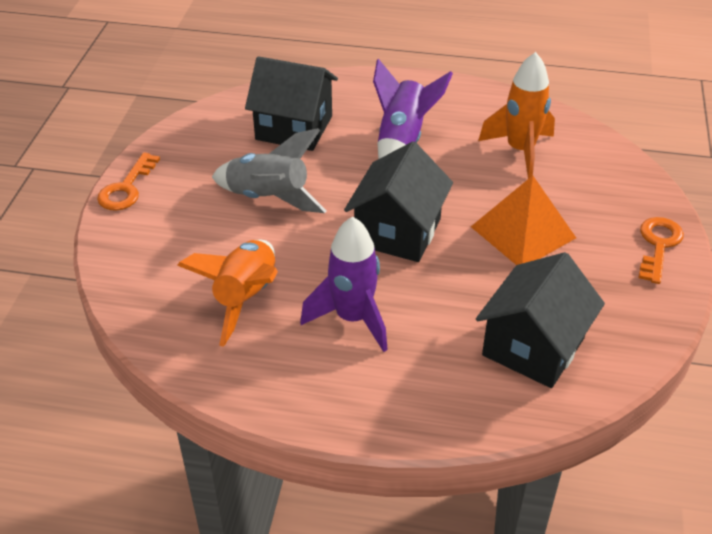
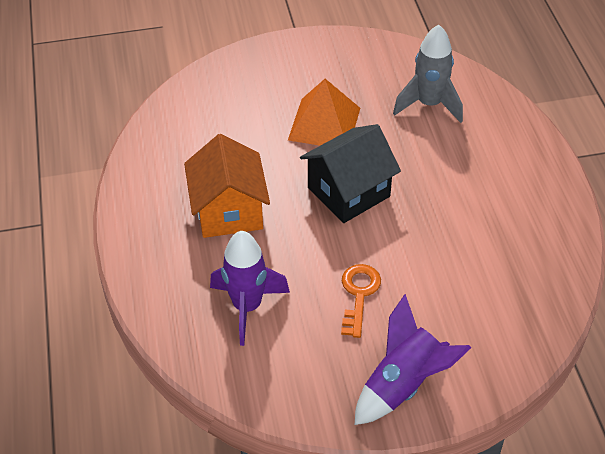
black house: 3 -> 1
orange house: 0 -> 1
orange key: 2 -> 1
orange rocket: 2 -> 0

